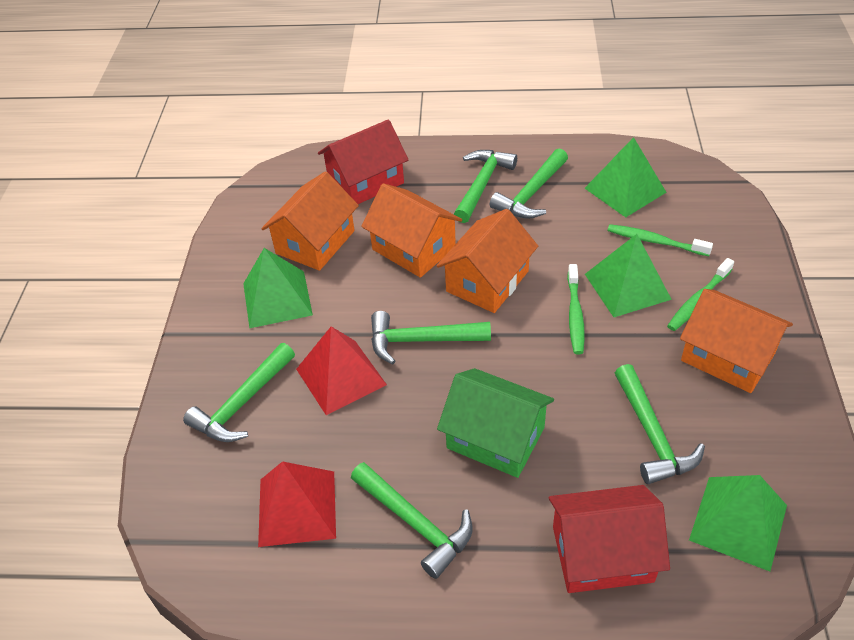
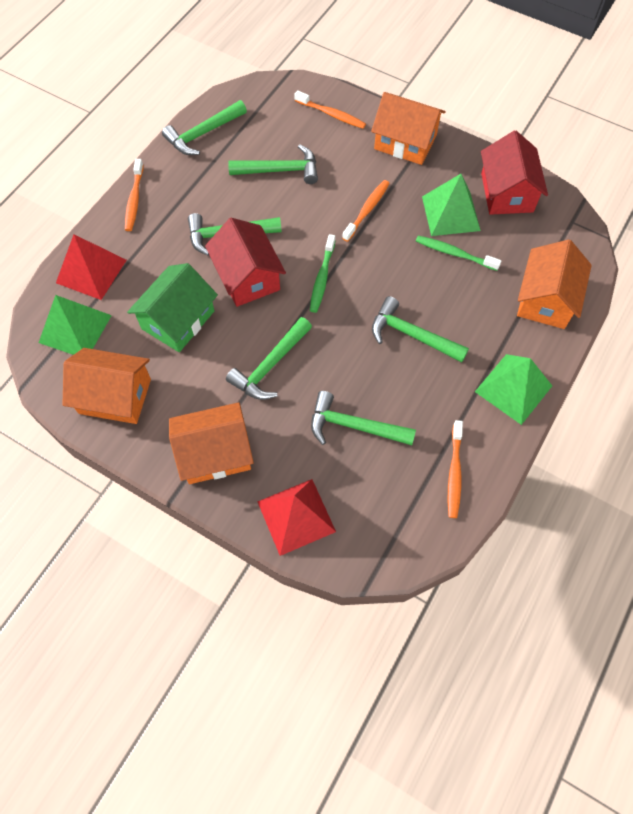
green pyramid: 4 -> 3
green toothbrush: 3 -> 2
orange toothbrush: 0 -> 4

